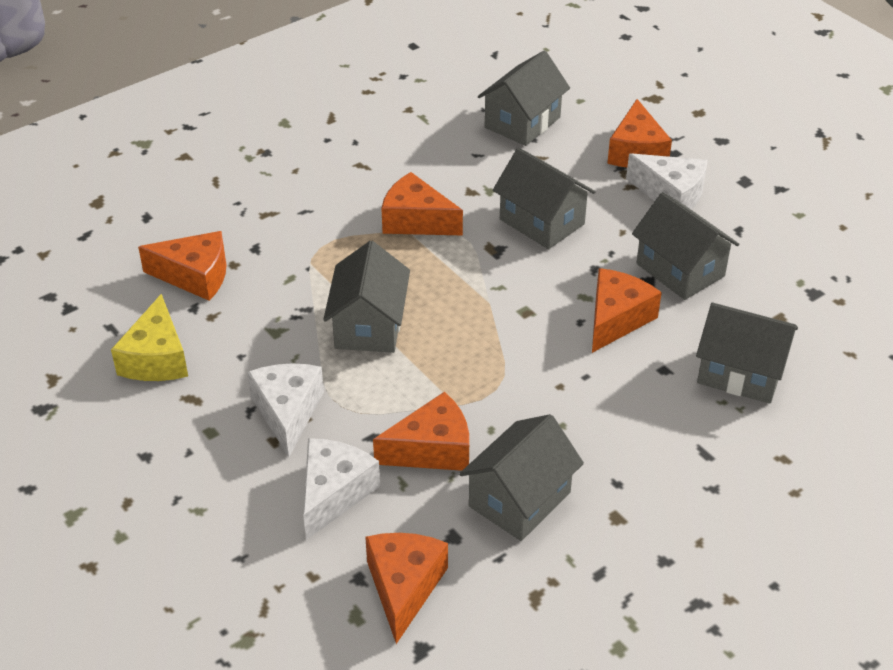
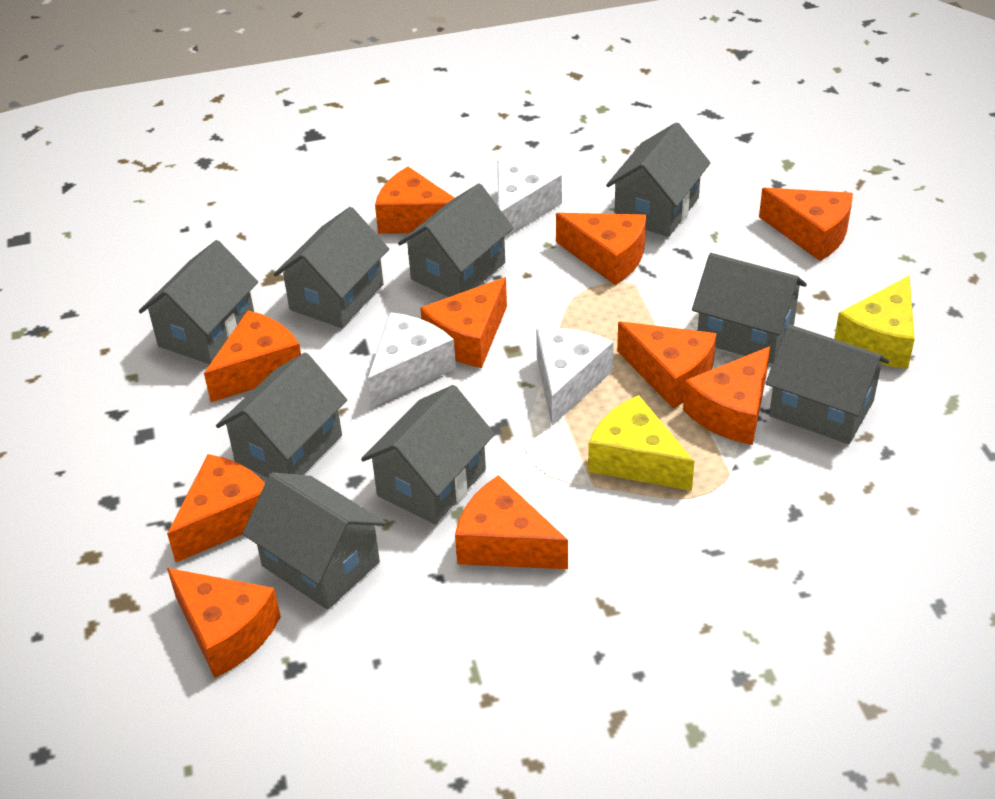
grey house: 6 -> 9
orange cheese: 6 -> 10
yellow cheese: 1 -> 2

